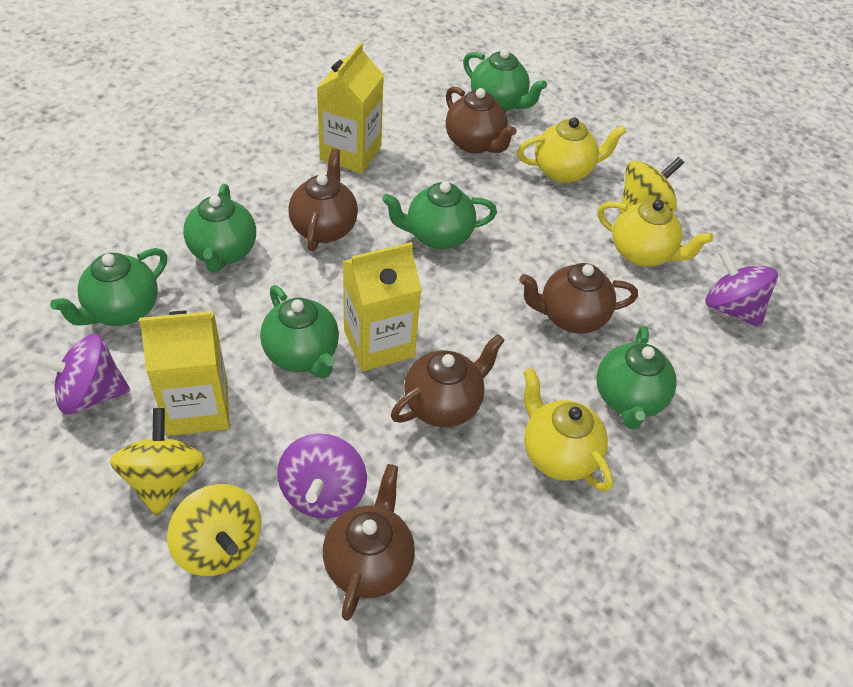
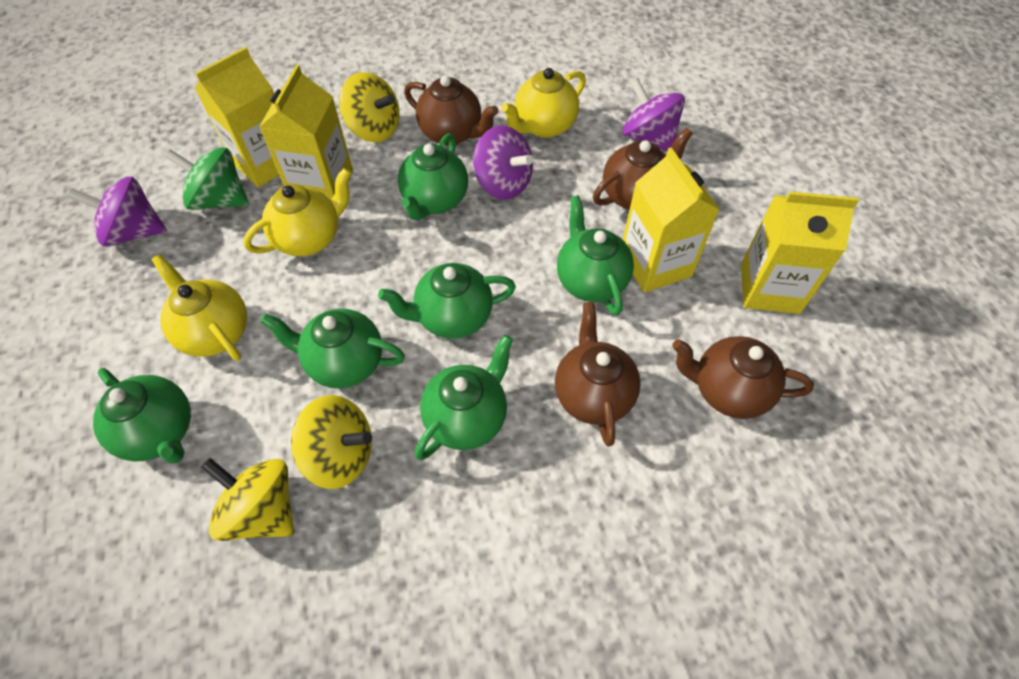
brown teapot: 5 -> 4
green spinning top: 0 -> 1
yellow carton: 3 -> 4

